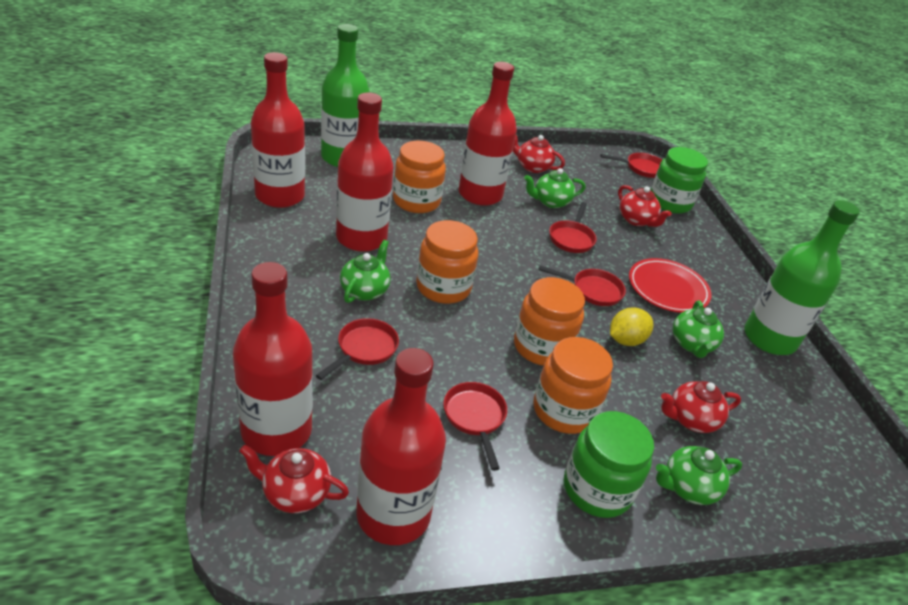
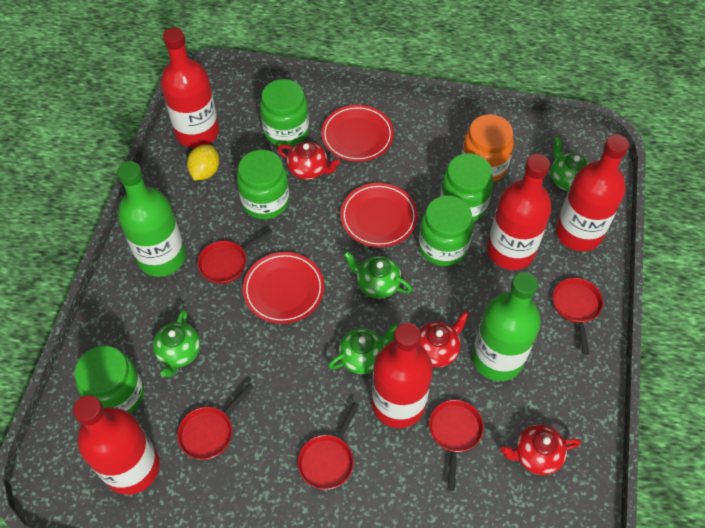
green jar: 2 -> 5
orange jar: 4 -> 1
red plate: 1 -> 3
red teapot: 4 -> 3

